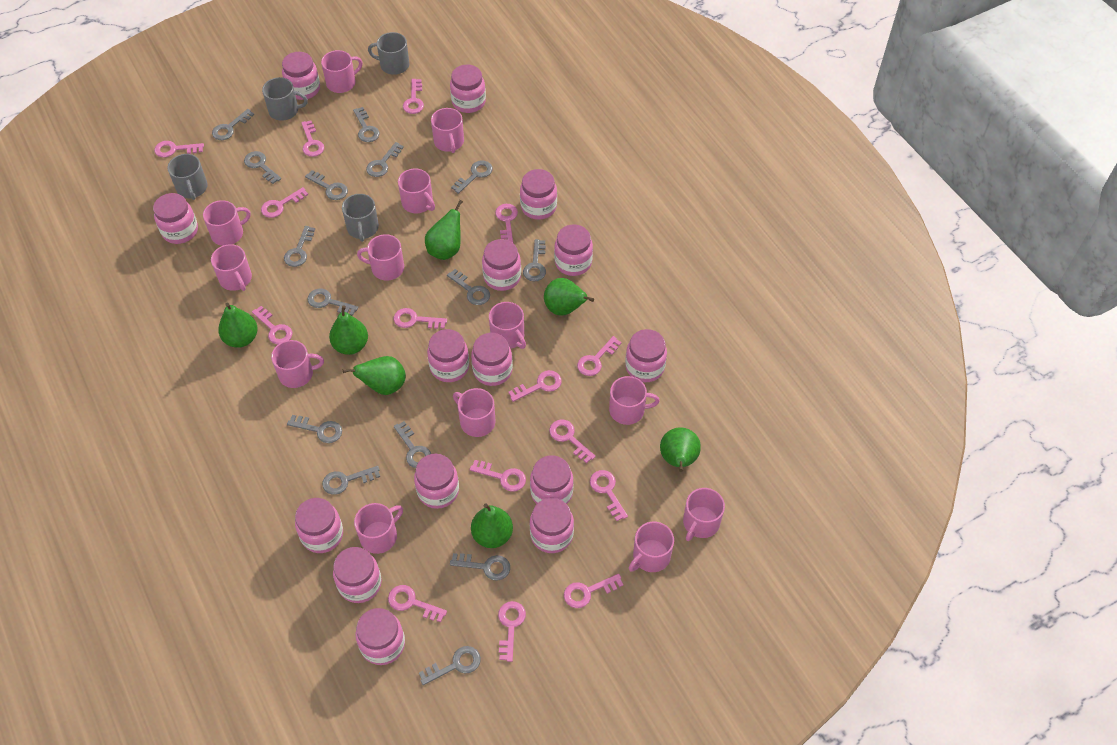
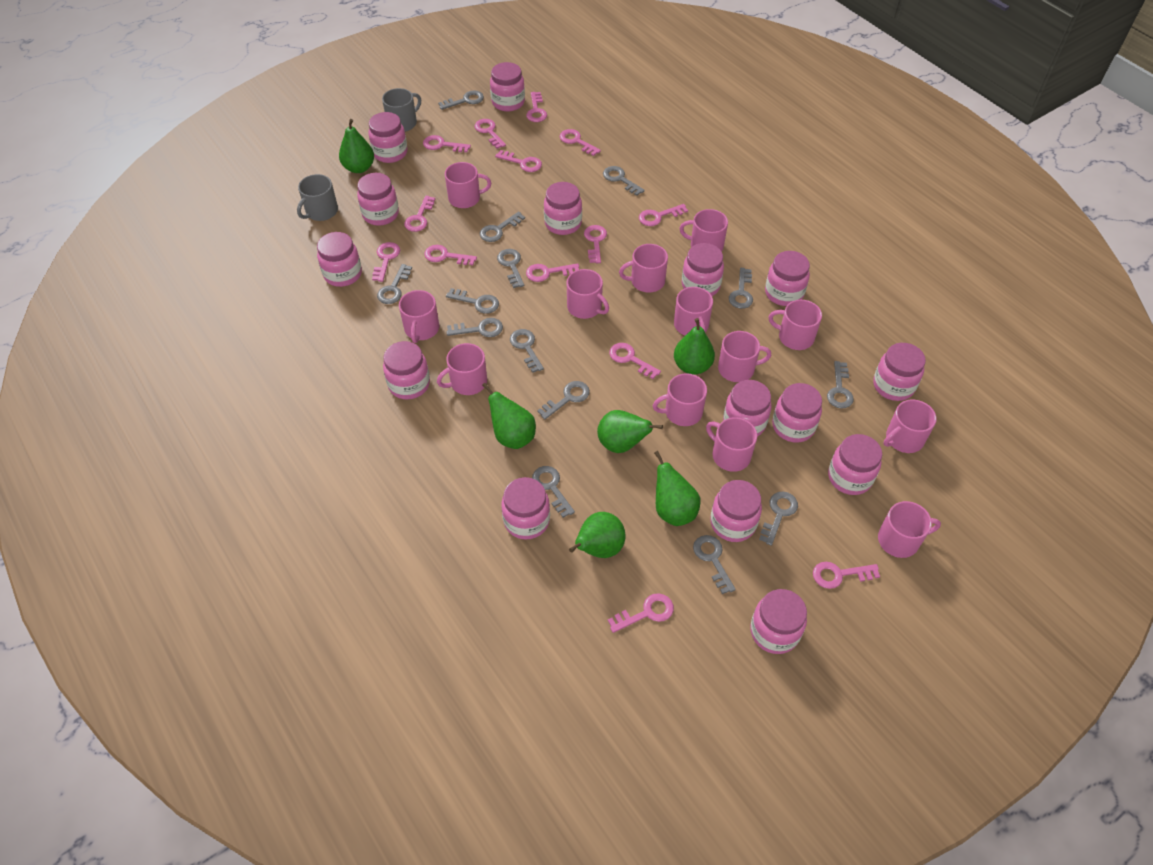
green pear: 7 -> 6
grey key: 15 -> 14
grey mug: 4 -> 2
pink key: 15 -> 14

